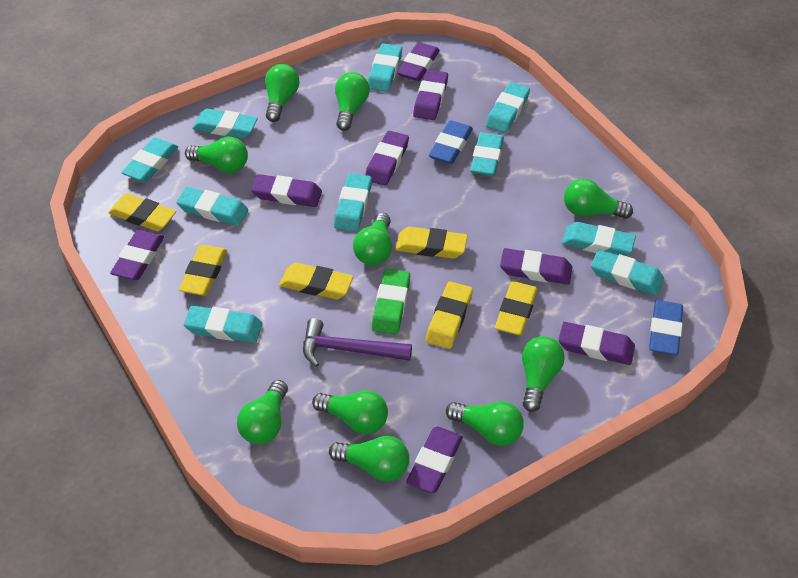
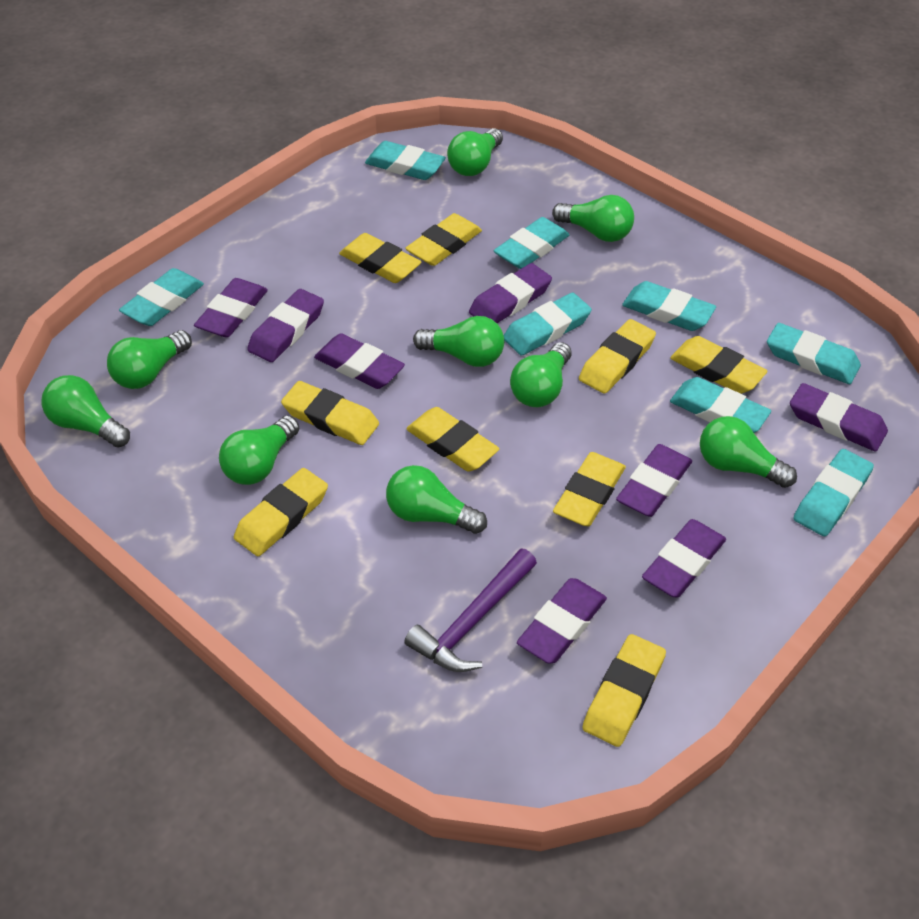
blue eraser: 2 -> 0
green eraser: 1 -> 0
green light bulb: 10 -> 9
turquoise eraser: 10 -> 8
yellow eraser: 6 -> 9

